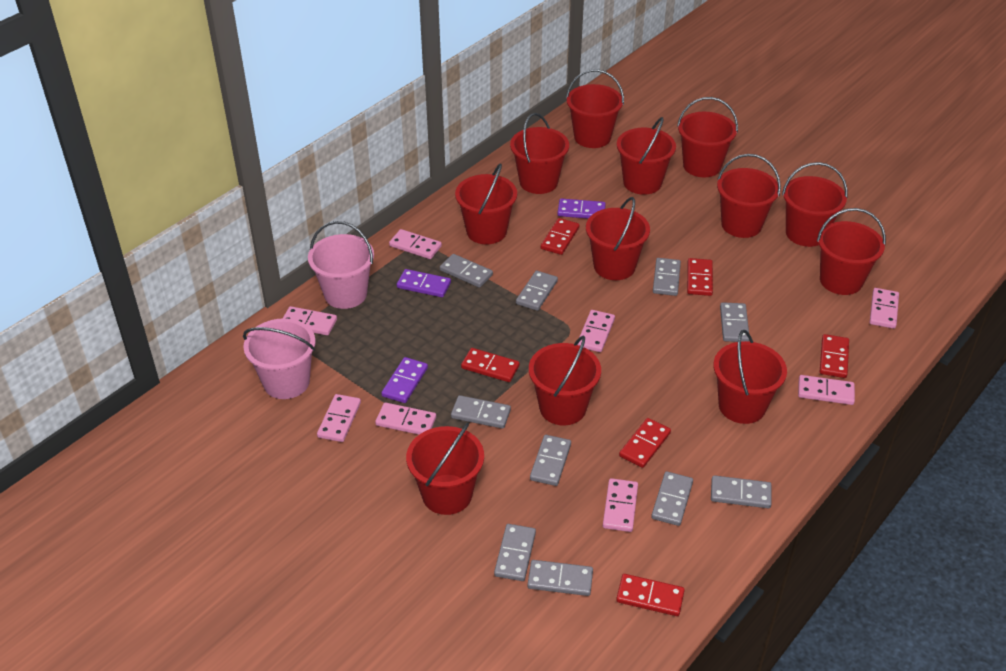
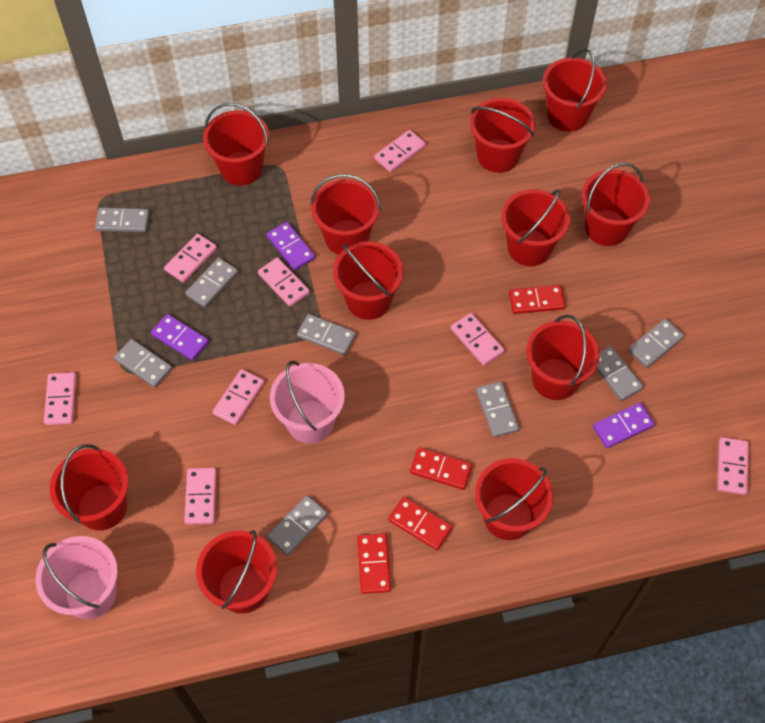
grey domino: 10 -> 8
red bucket: 12 -> 11
red domino: 6 -> 4

